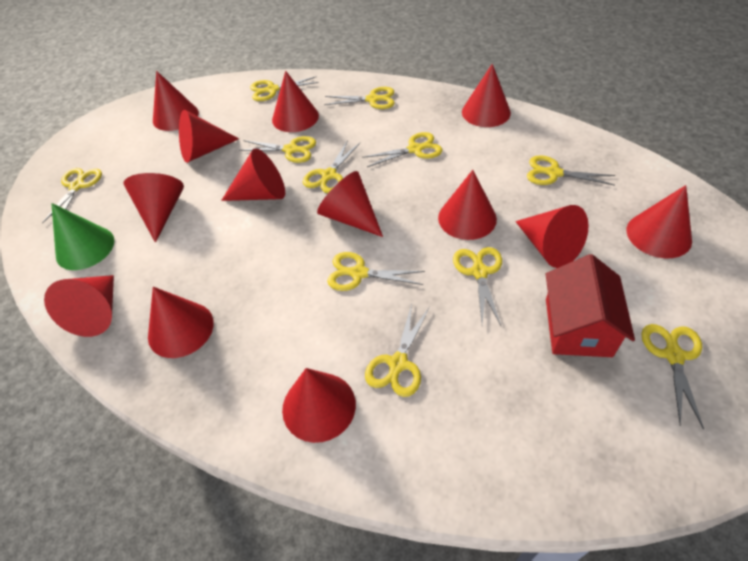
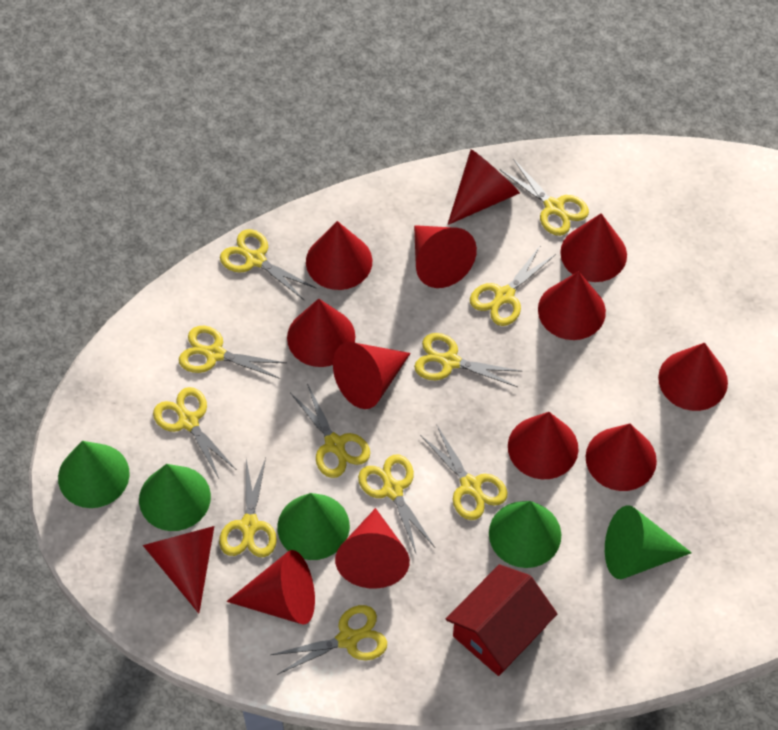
green cone: 1 -> 5

